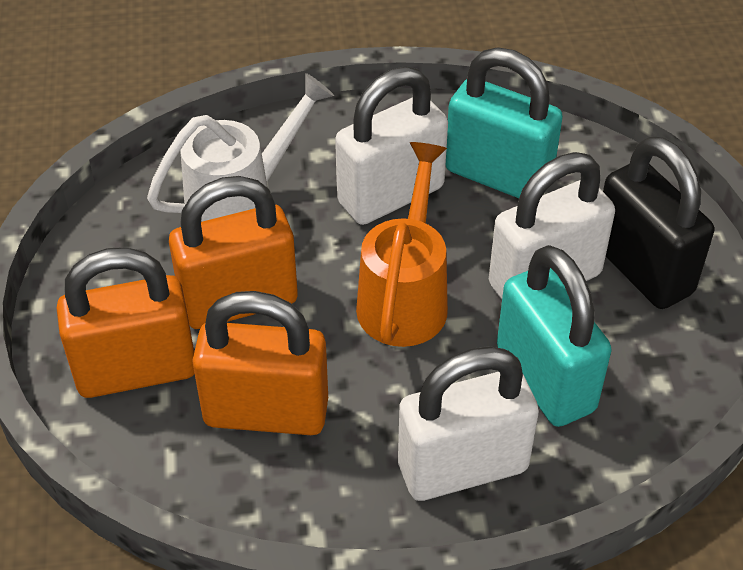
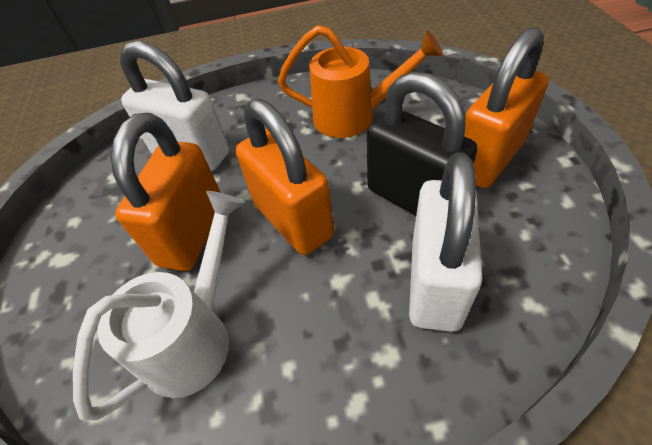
turquoise padlock: 2 -> 0
white padlock: 3 -> 2

